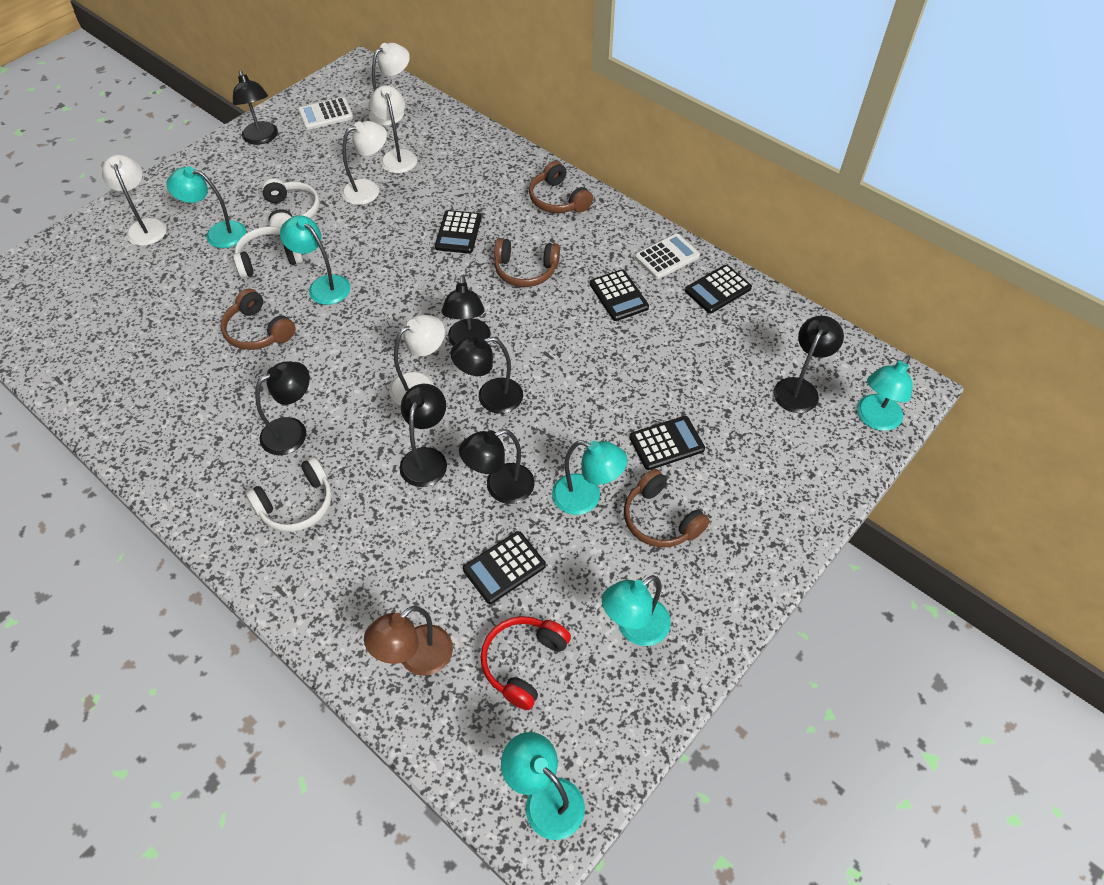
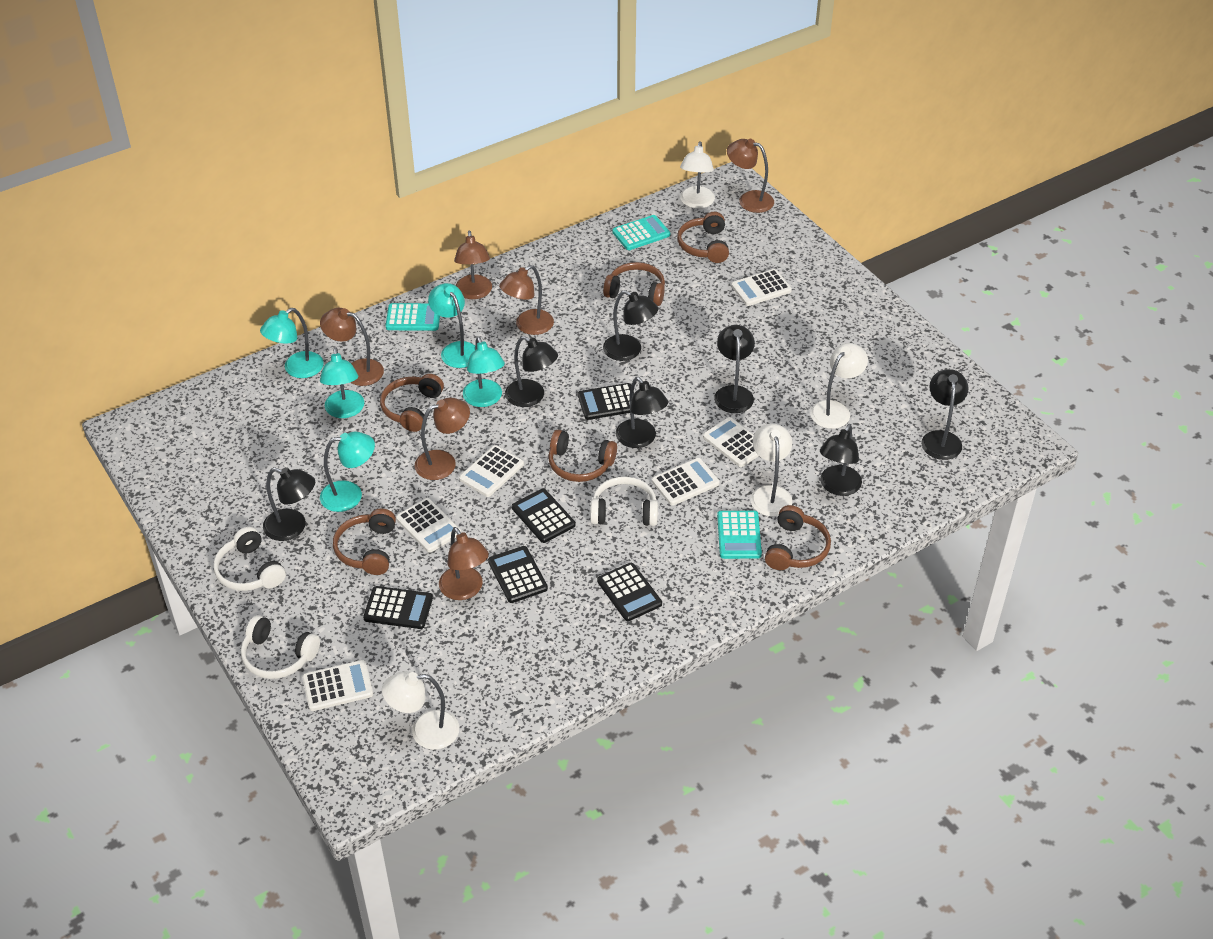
brown headphones: 4 -> 6
brown lamp: 1 -> 6
red headphones: 1 -> 0
turquoise calculator: 0 -> 3
turquoise lamp: 6 -> 5
white calculator: 2 -> 6
white lamp: 5 -> 4

